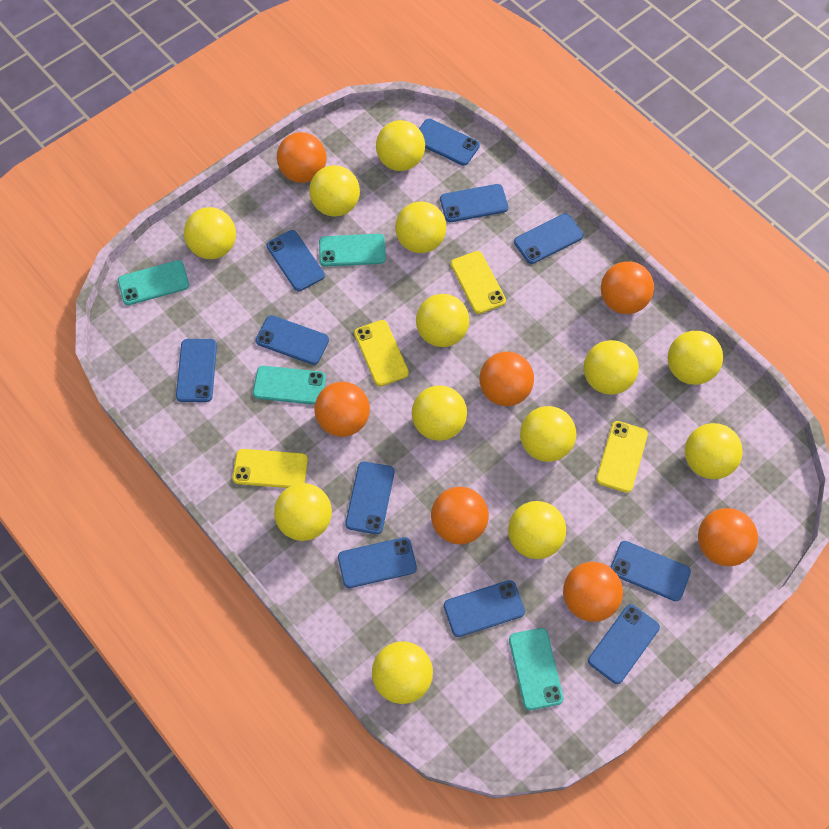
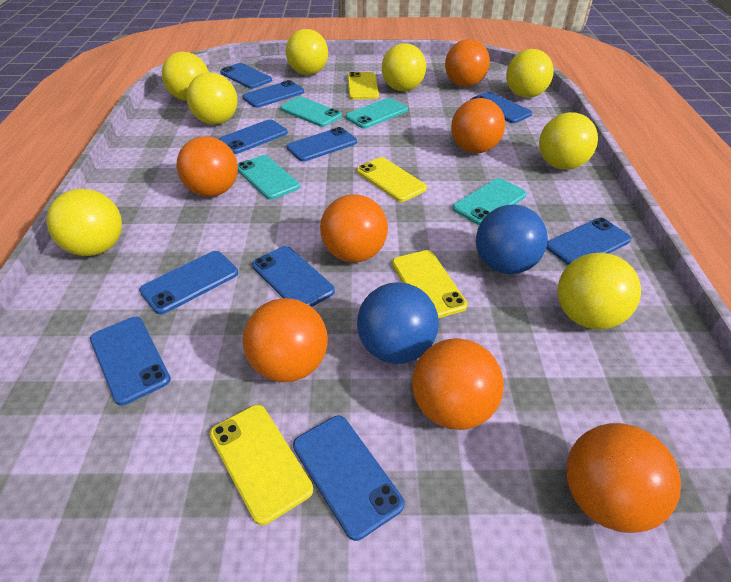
blue ball: 0 -> 2
blue phone: 11 -> 10
yellow ball: 13 -> 8

